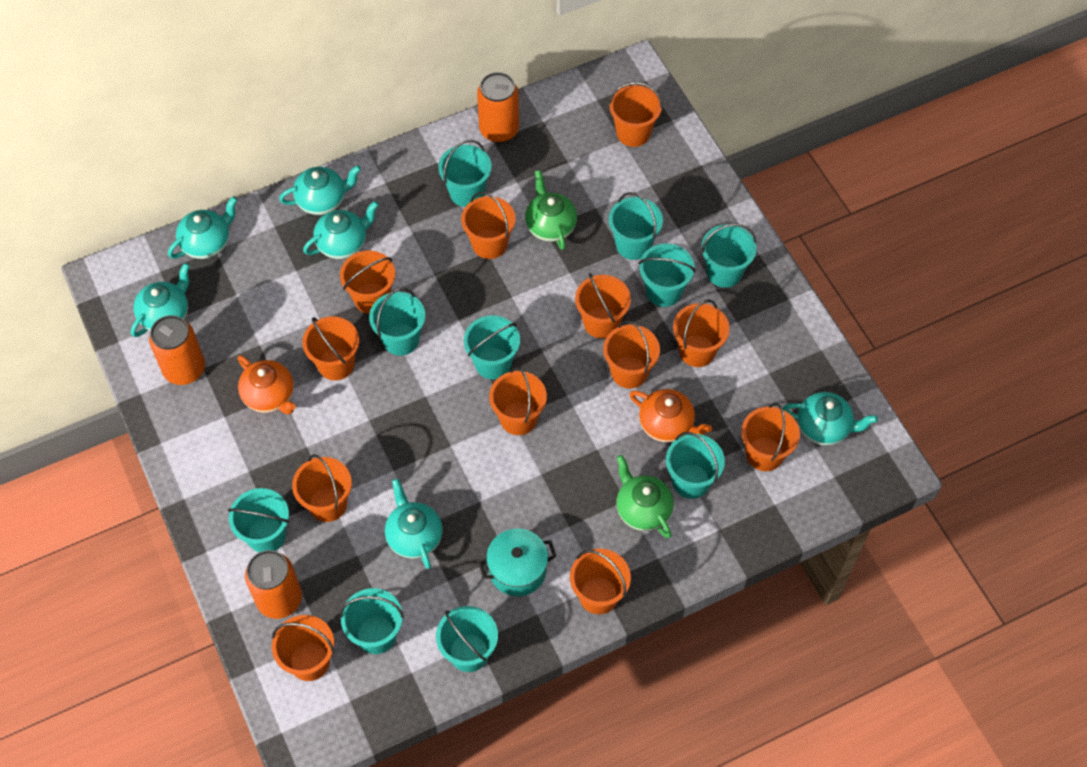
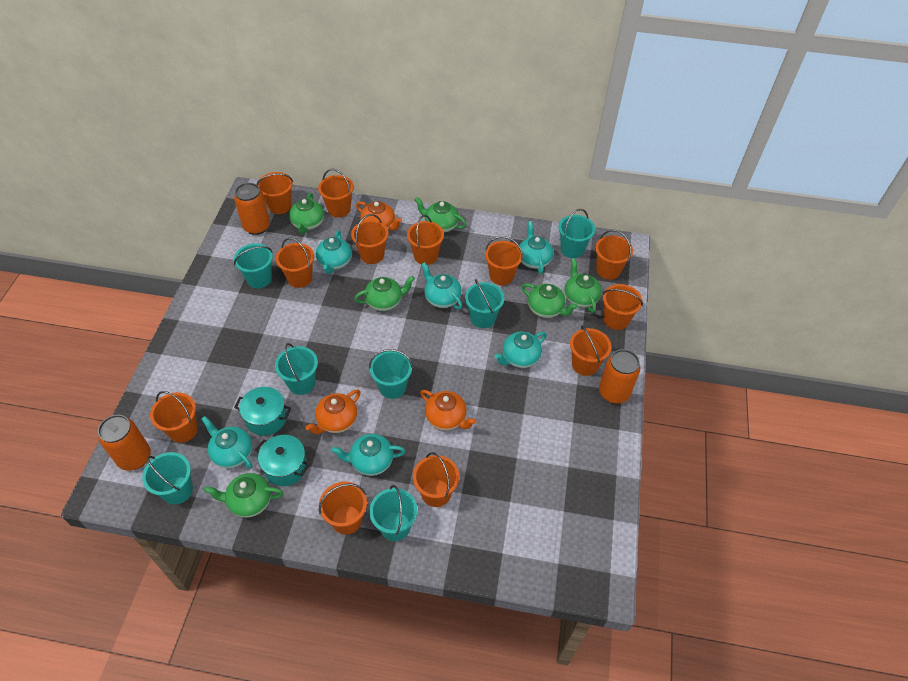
green teapot: 2 -> 6
orange teapot: 2 -> 3
turquoise bucket: 10 -> 7
turquoise pot: 1 -> 2

